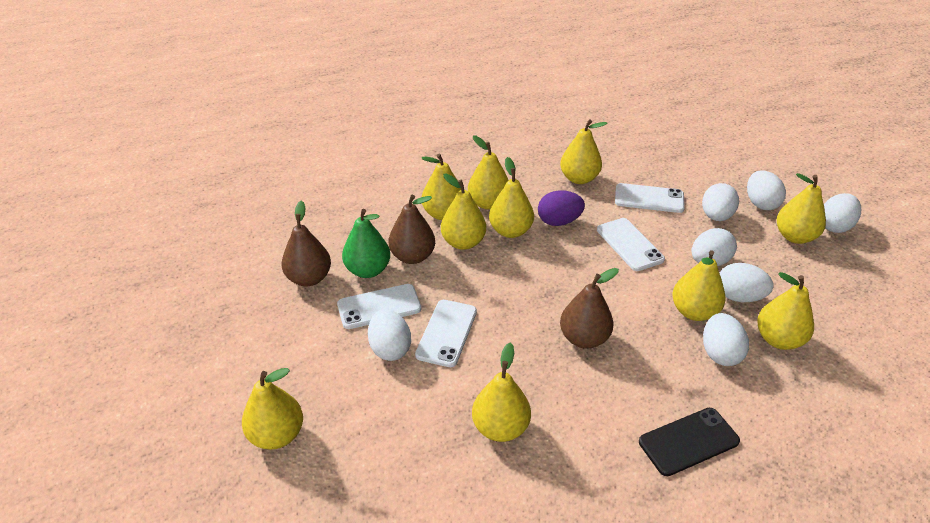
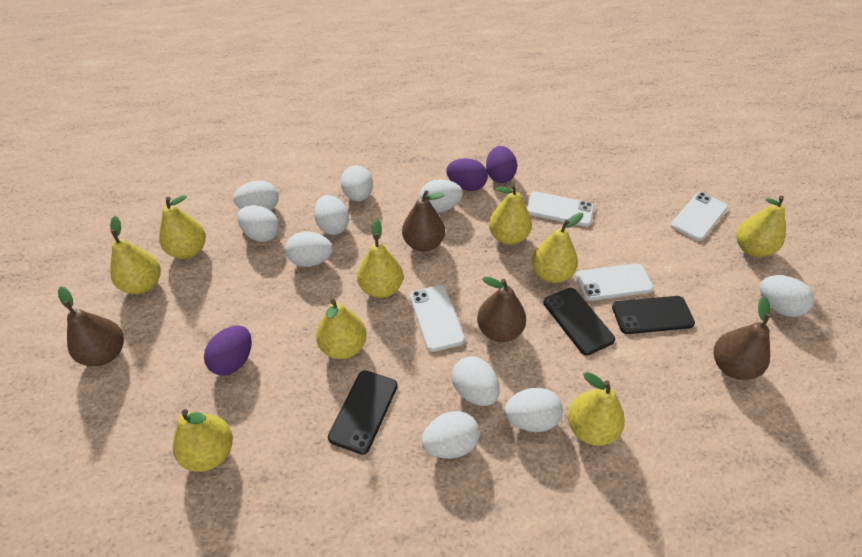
black phone: 1 -> 3
brown pear: 3 -> 4
green pear: 1 -> 0
purple egg: 1 -> 3
white egg: 7 -> 10
yellow pear: 10 -> 9

